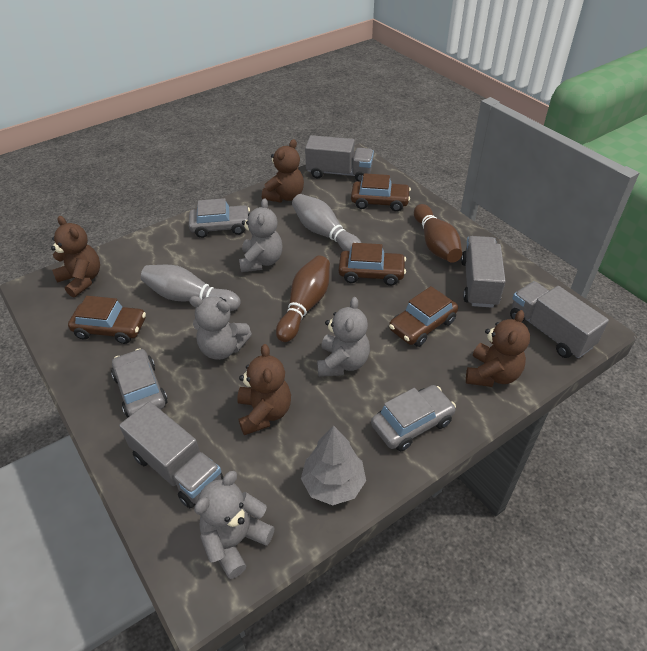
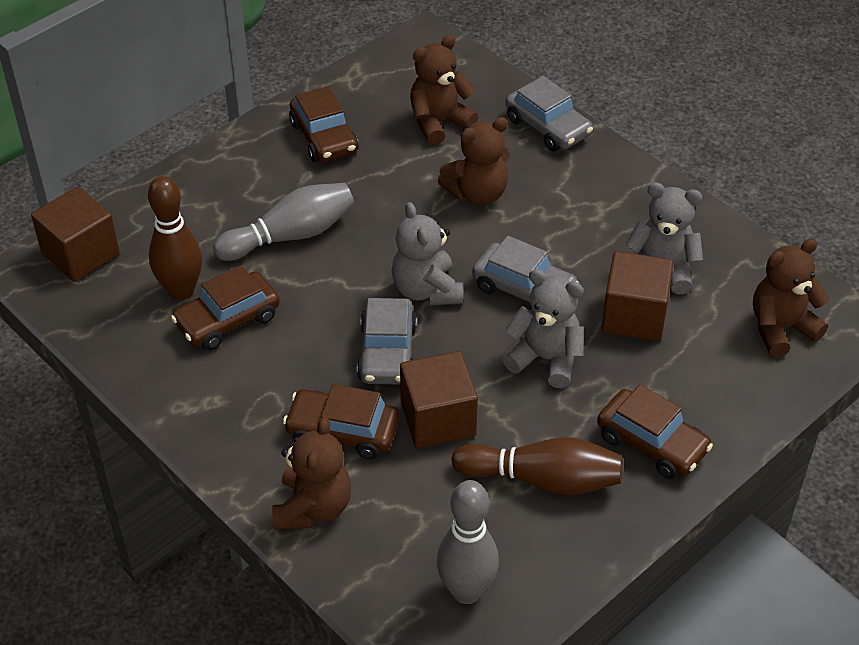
brown cube: 0 -> 3
grey teddy bear: 4 -> 3
grey tree: 1 -> 0
grey truck: 4 -> 0

